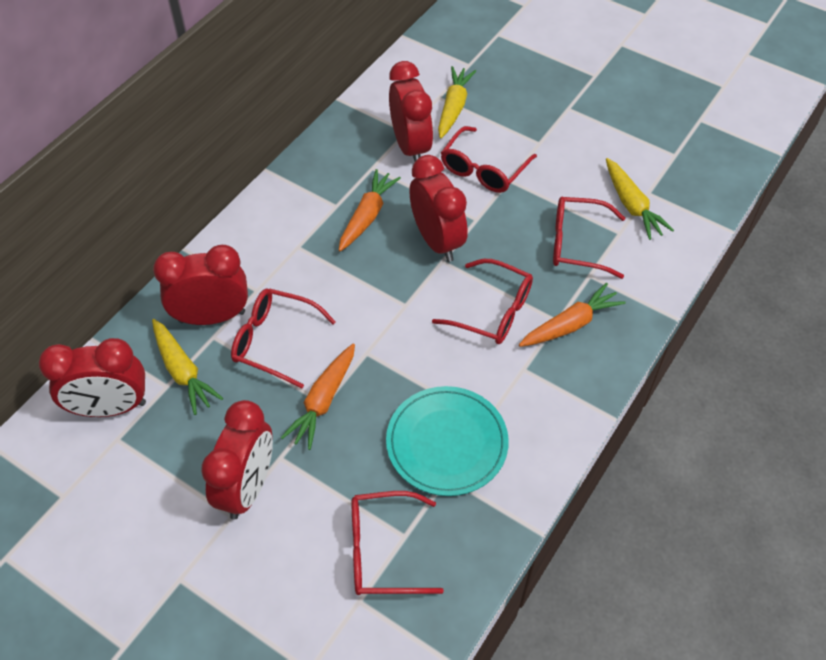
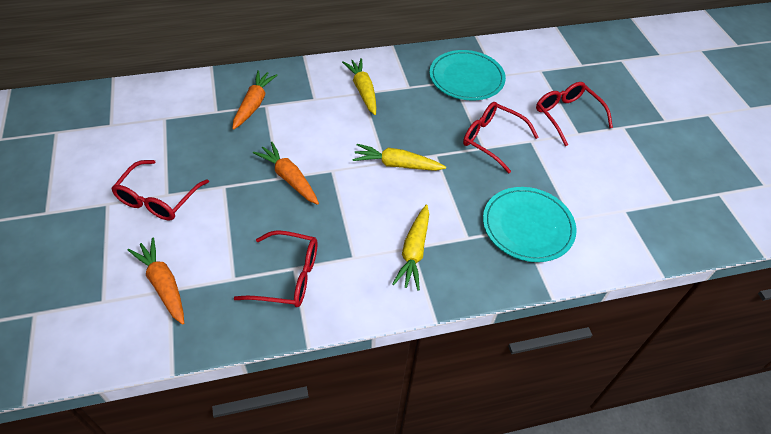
red clock: 5 -> 0
red glasses: 5 -> 4
turquoise plate: 1 -> 2

